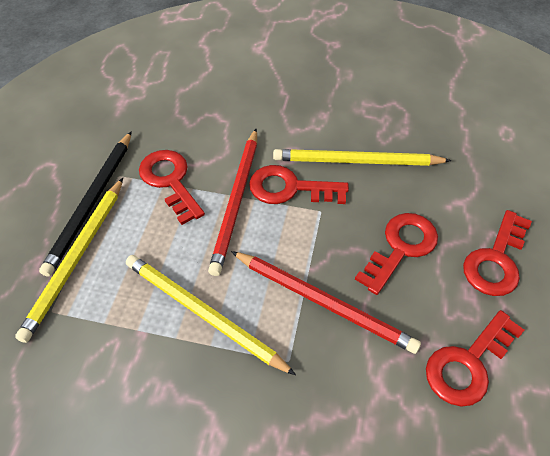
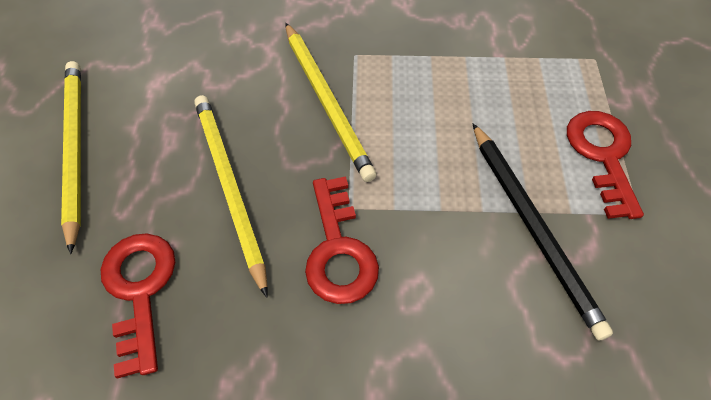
red key: 5 -> 3
red pencil: 2 -> 0

